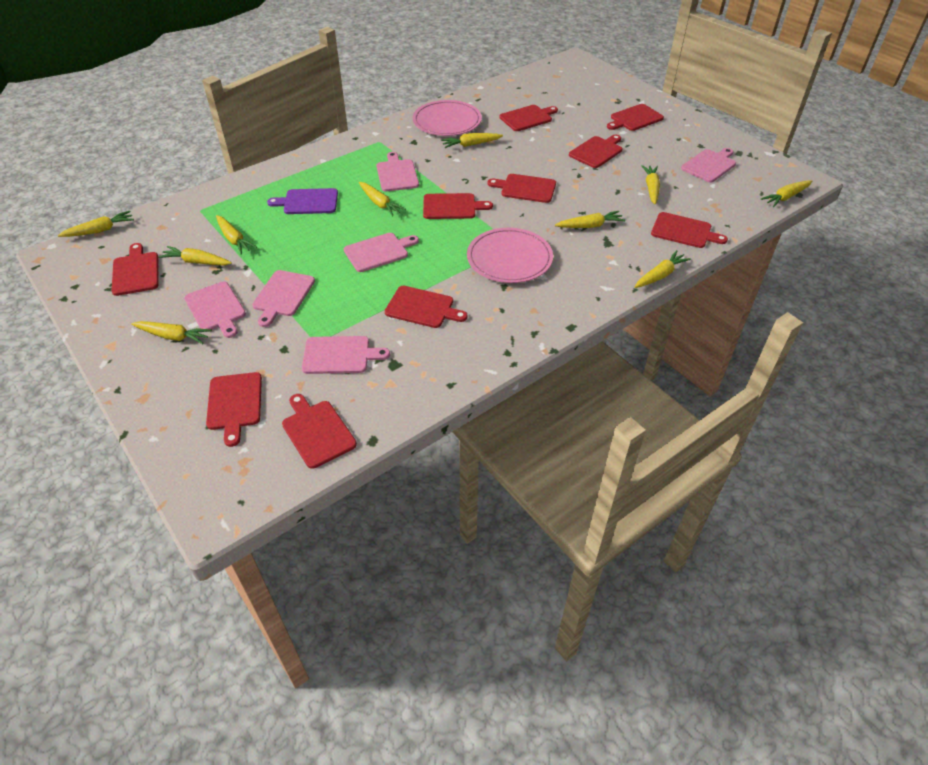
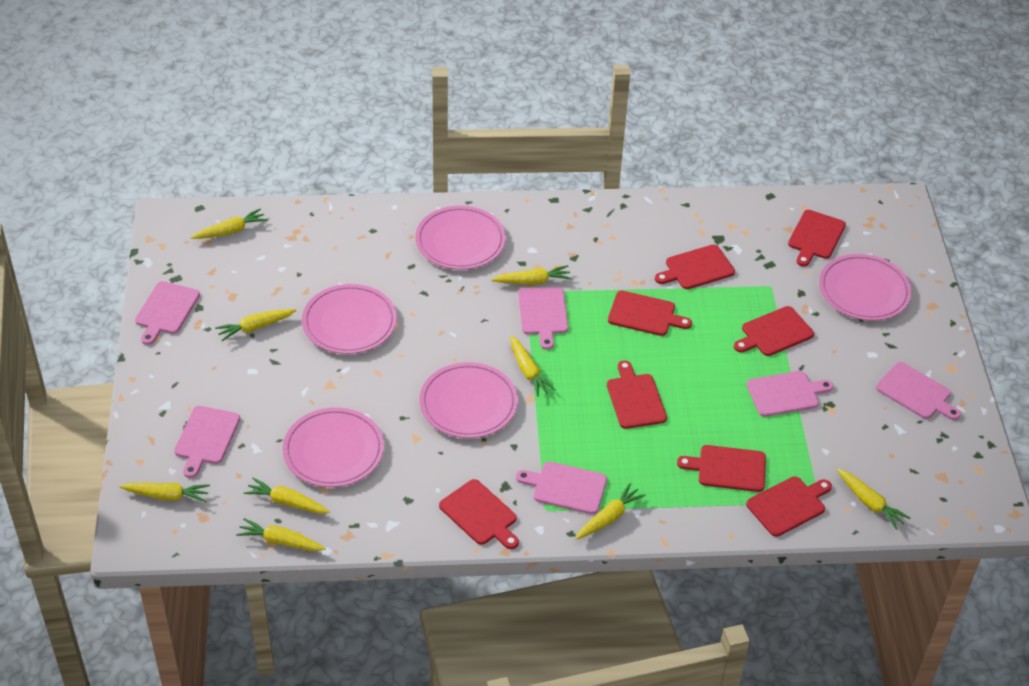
pink plate: 2 -> 5
purple cutting board: 1 -> 0
red cutting board: 10 -> 8
yellow carrot: 10 -> 9

